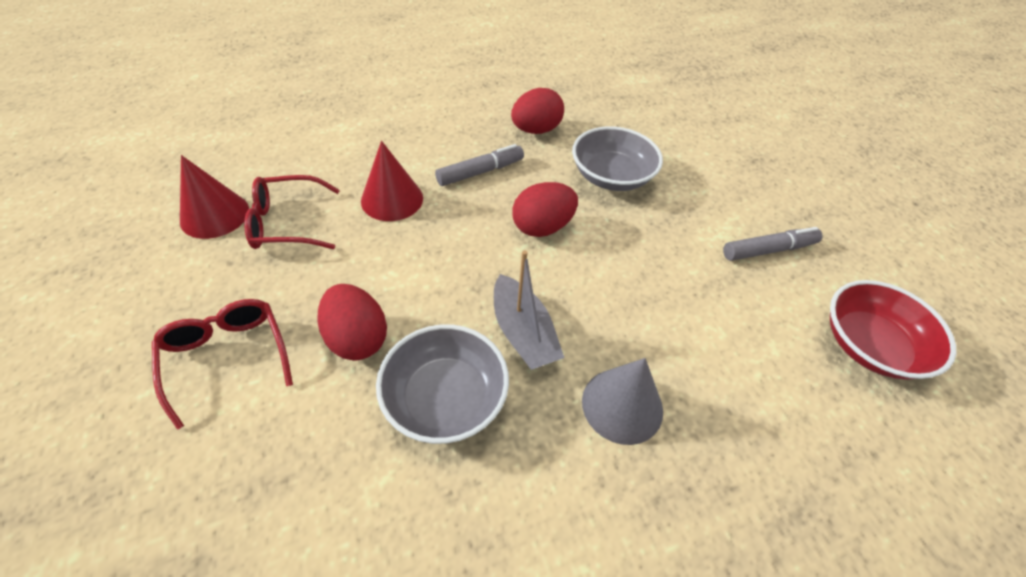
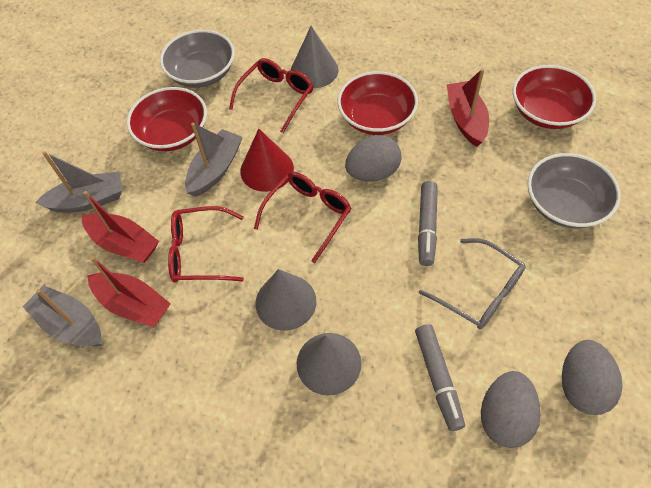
grey boat: 1 -> 3
grey cone: 1 -> 3
grey egg: 0 -> 3
grey glasses: 0 -> 1
red boat: 0 -> 3
red bowl: 1 -> 3
red cone: 2 -> 1
red egg: 3 -> 0
red glasses: 2 -> 3

